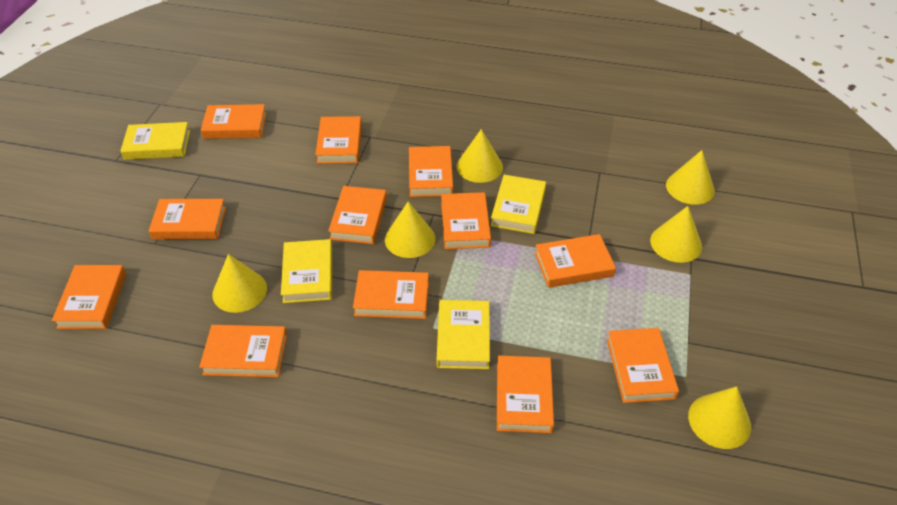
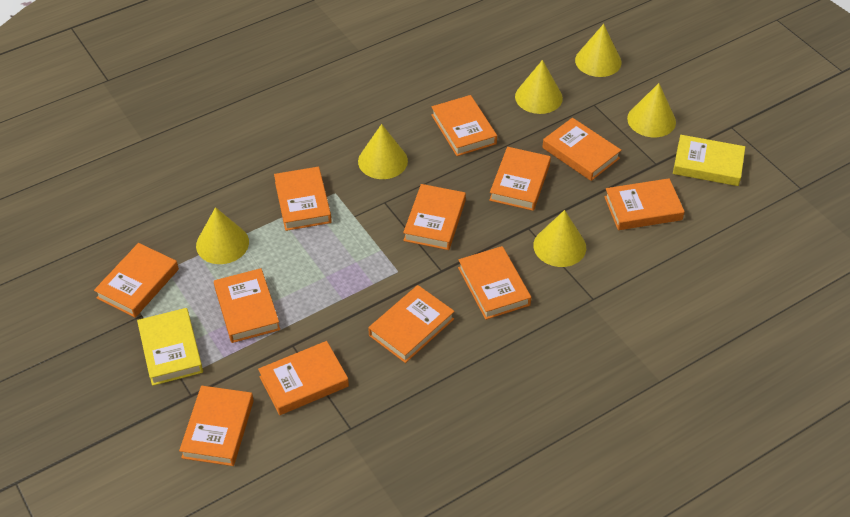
yellow book: 4 -> 2

